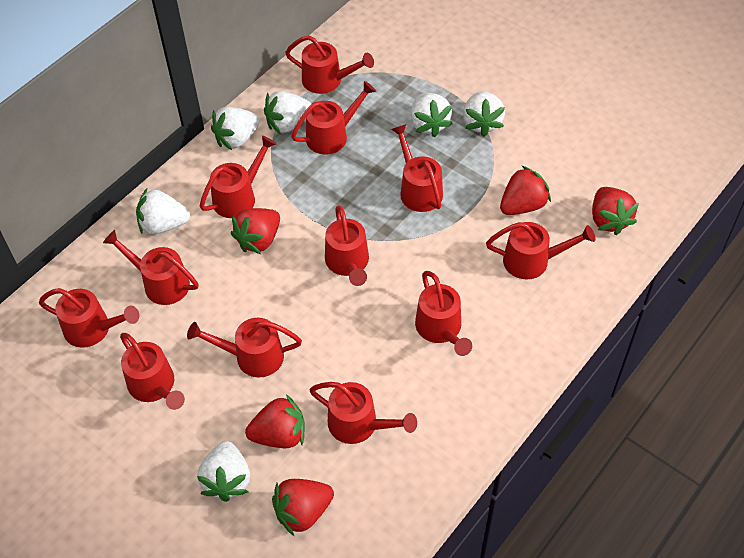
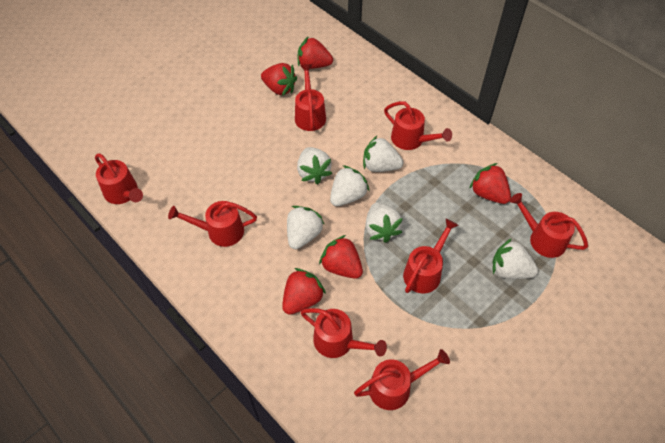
red watering can: 12 -> 8

